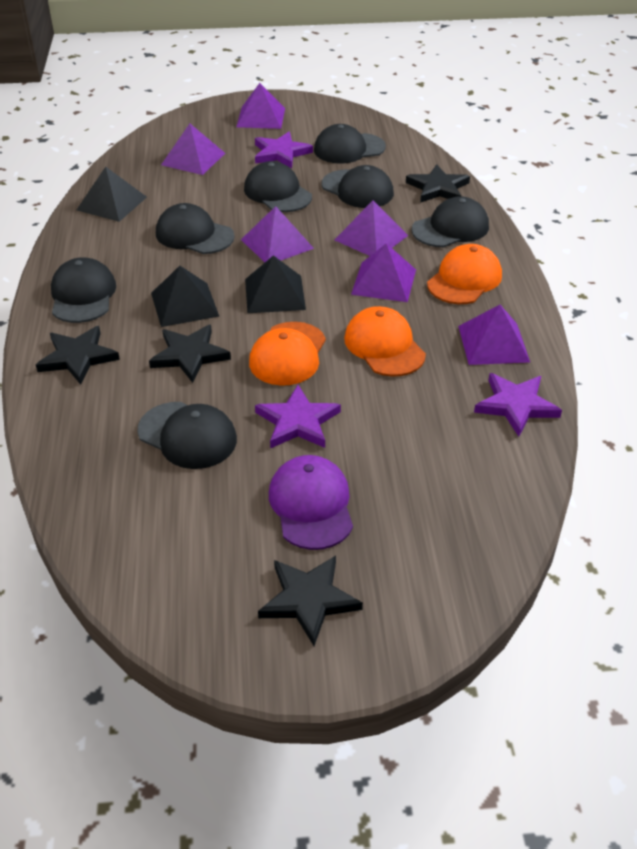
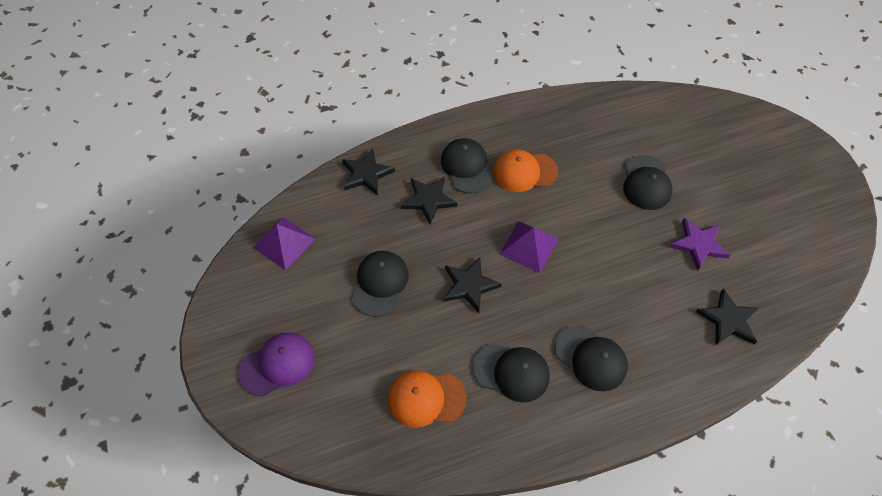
black cap: 7 -> 5
black pyramid: 3 -> 0
orange cap: 3 -> 2
purple pyramid: 6 -> 2
purple star: 3 -> 1

